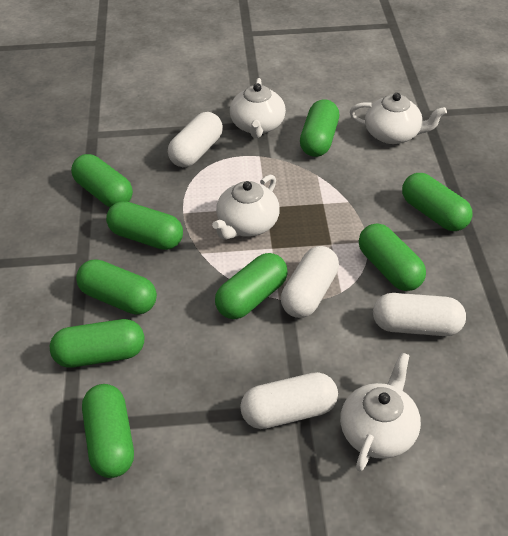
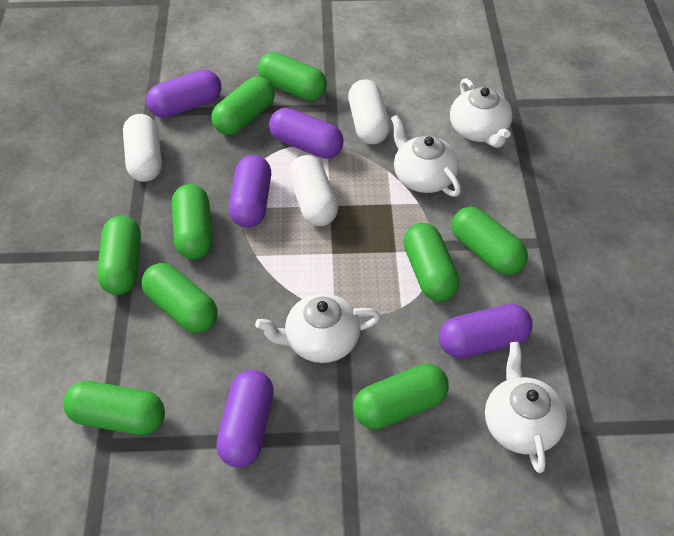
purple capsule: 0 -> 5
white capsule: 4 -> 3

